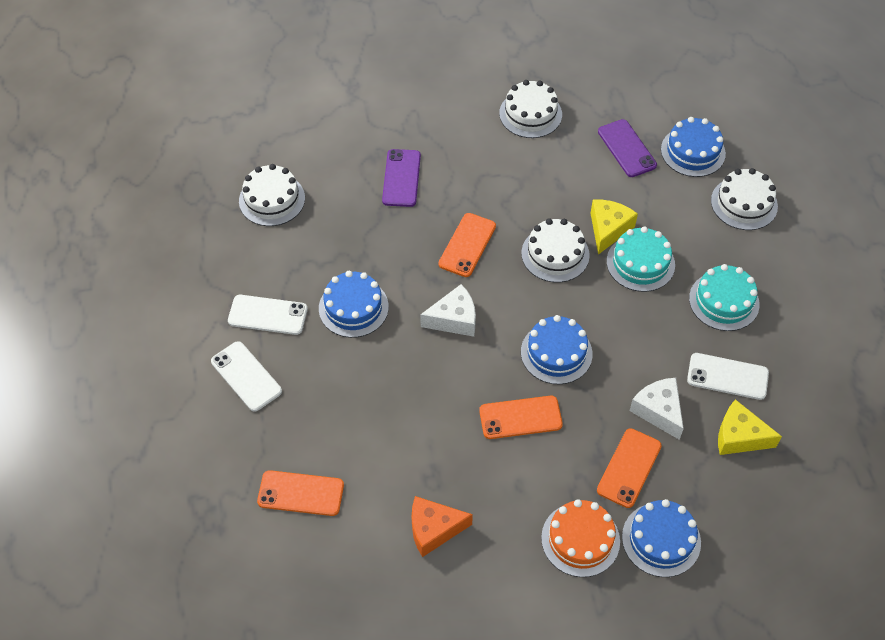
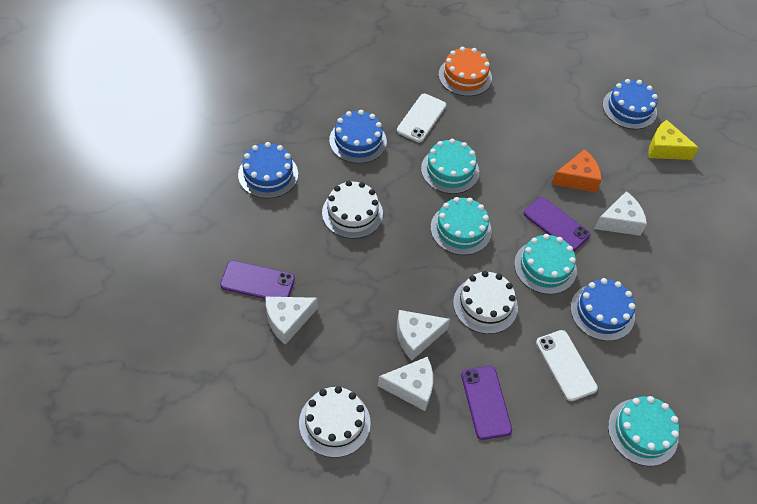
orange phone: 4 -> 0
purple phone: 2 -> 3
turquoise cake: 2 -> 4
white cake: 4 -> 3
white cheese: 2 -> 4
white phone: 3 -> 2
yellow cheese: 2 -> 1

